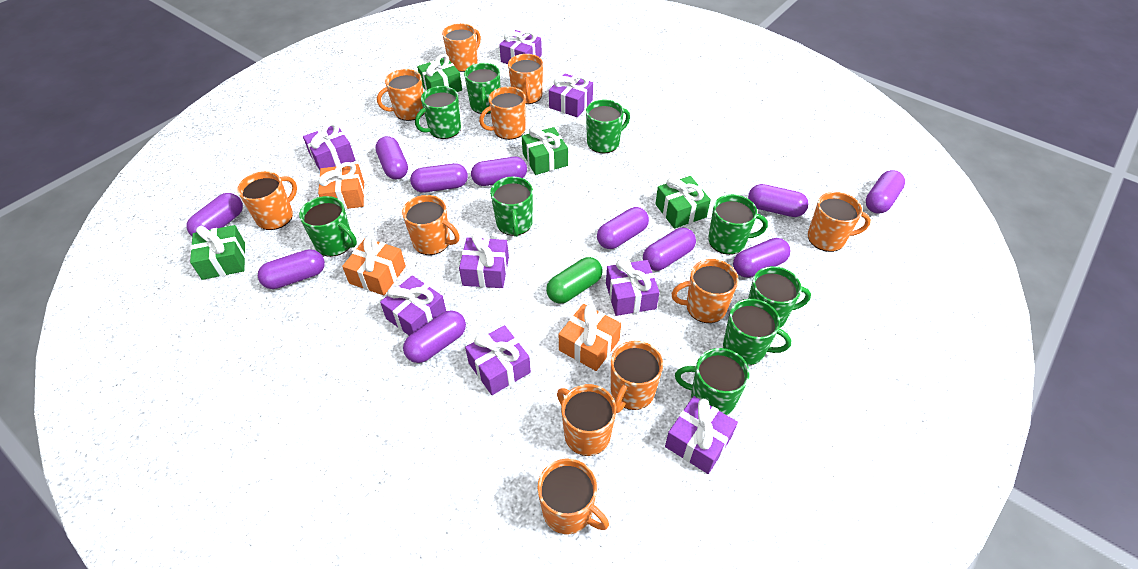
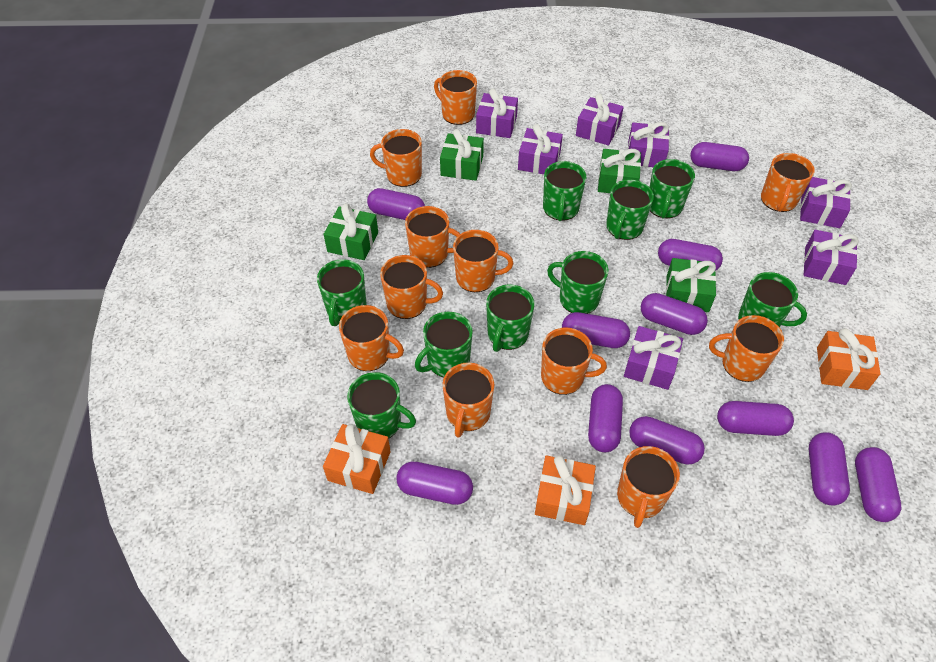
green capsule: 1 -> 0
purple gift: 8 -> 7

